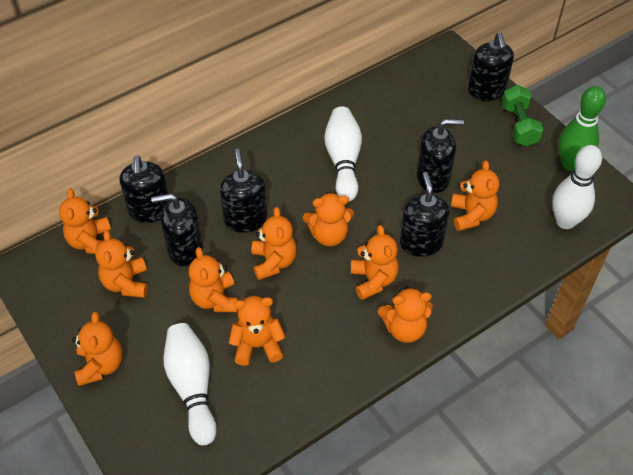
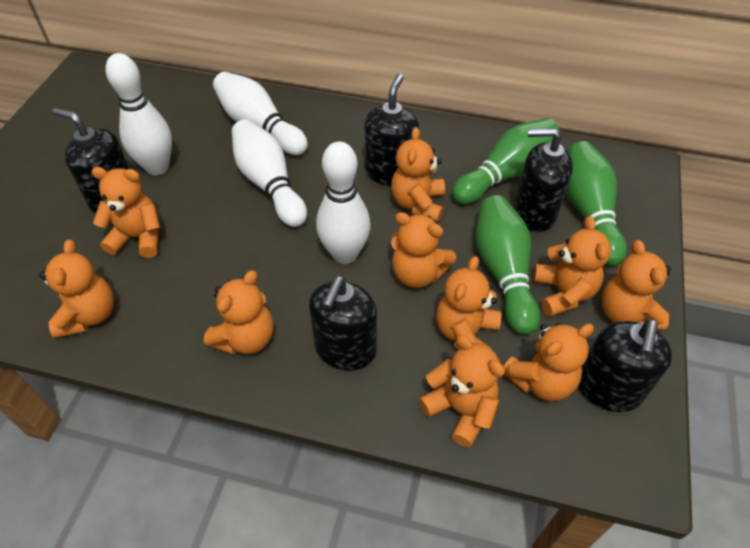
black soap dispenser: 6 -> 5
green bowling pin: 1 -> 3
green dumbbell: 1 -> 0
white bowling pin: 3 -> 4

